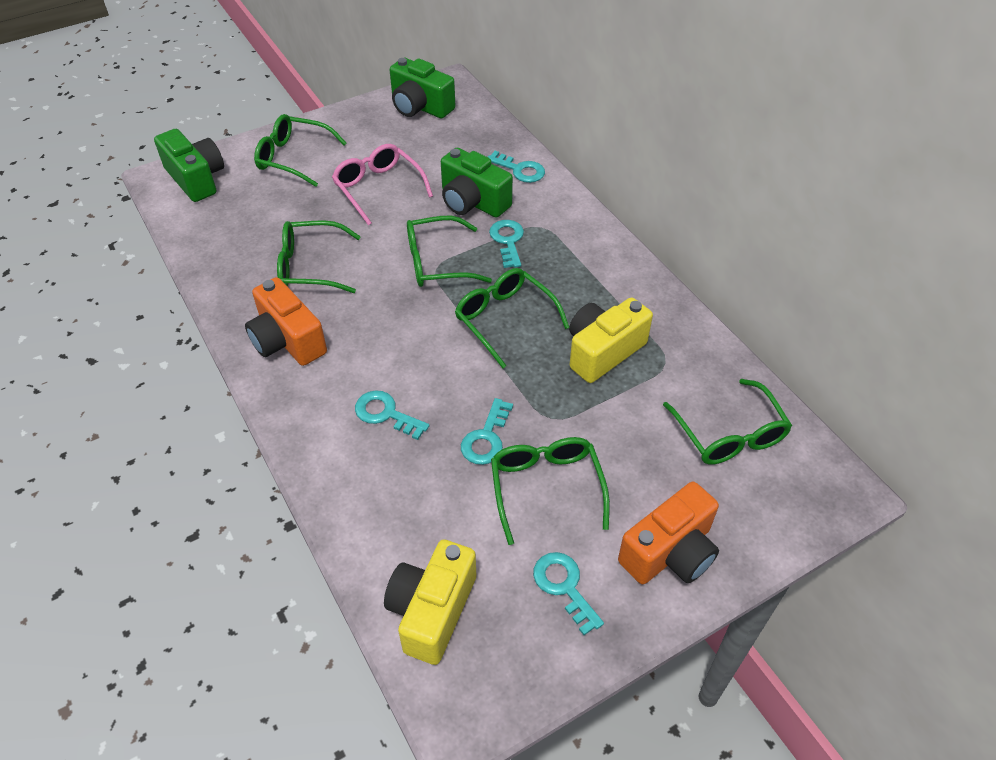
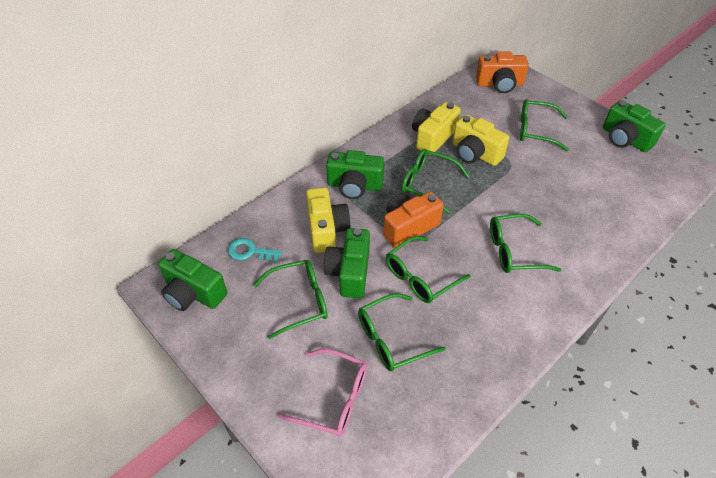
green camera: 3 -> 4
turquoise key: 5 -> 1
yellow camera: 2 -> 3

